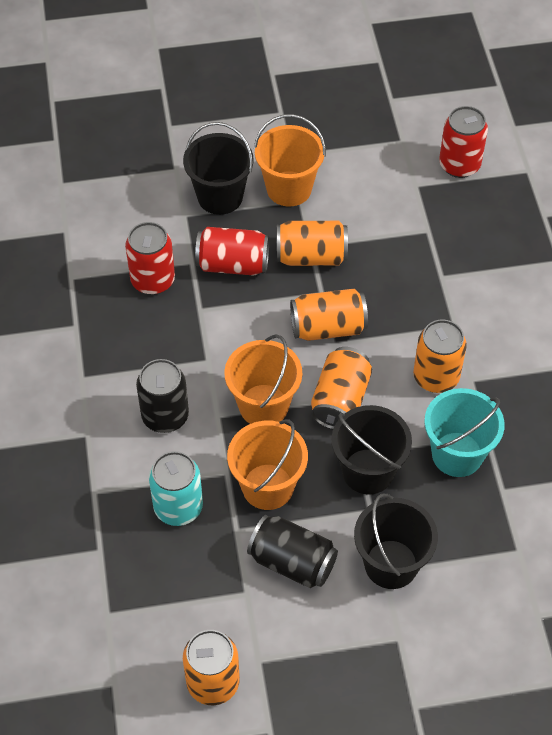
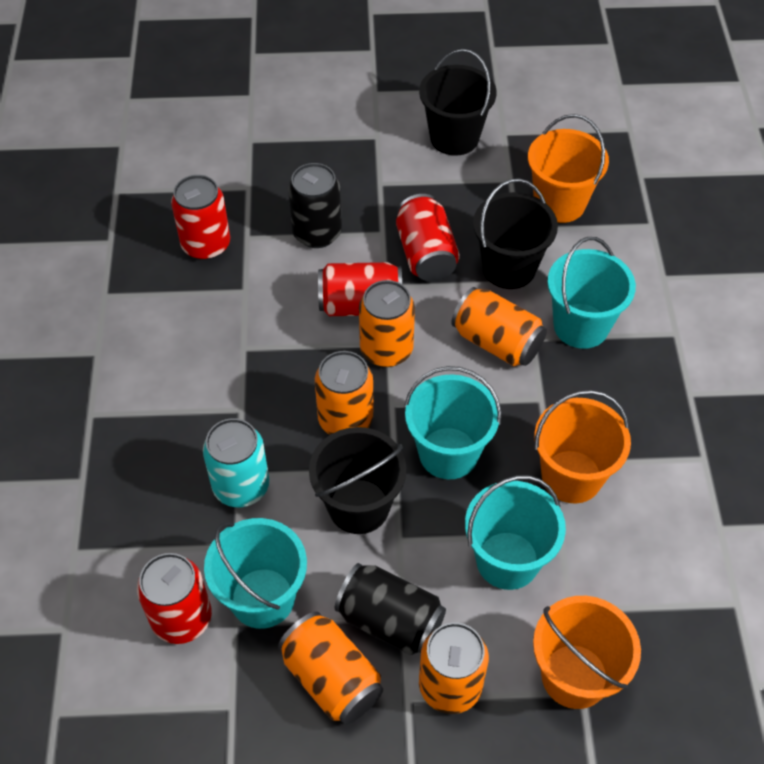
red can: 3 -> 4
turquoise bucket: 1 -> 4

